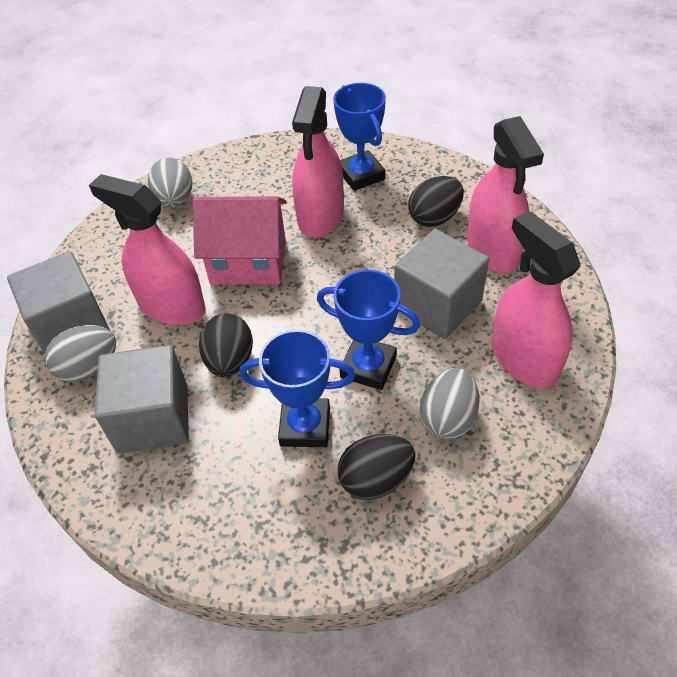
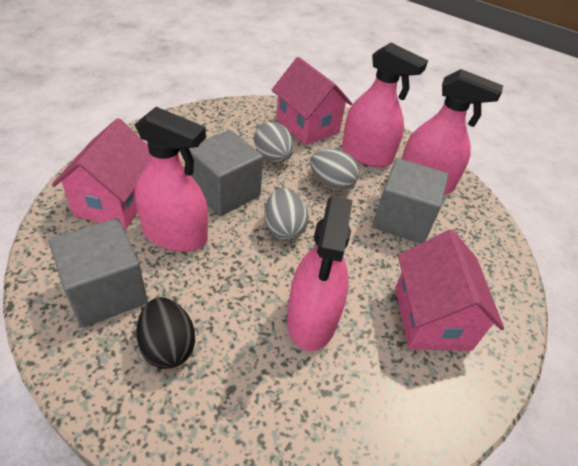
black egg: 3 -> 1
blue trophy: 3 -> 0
pink house: 1 -> 3

